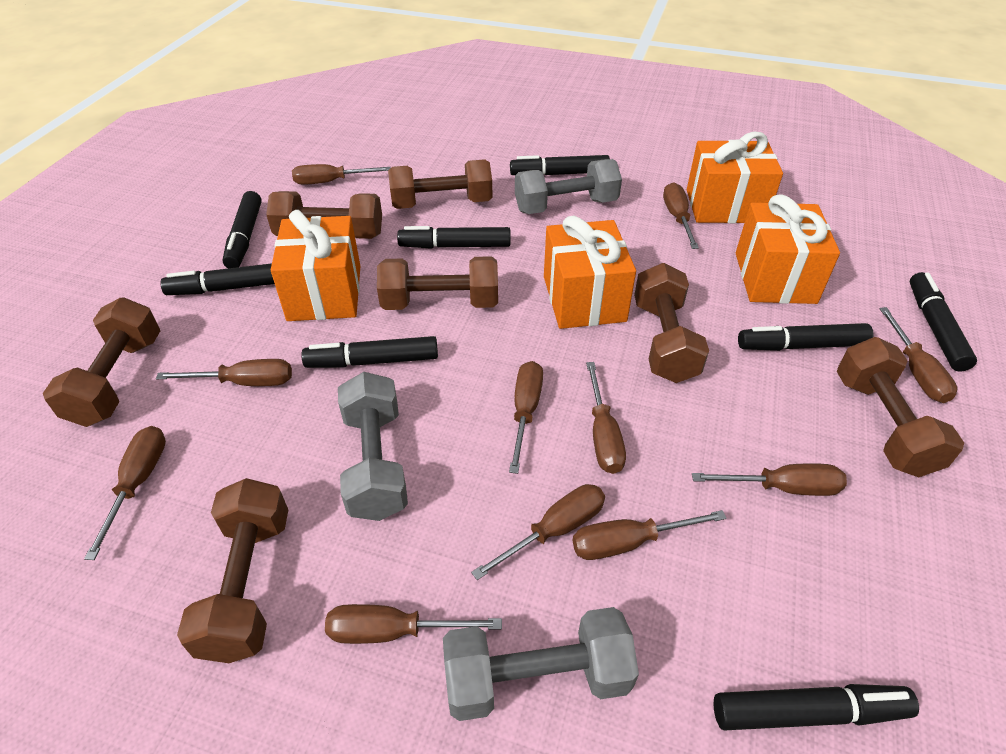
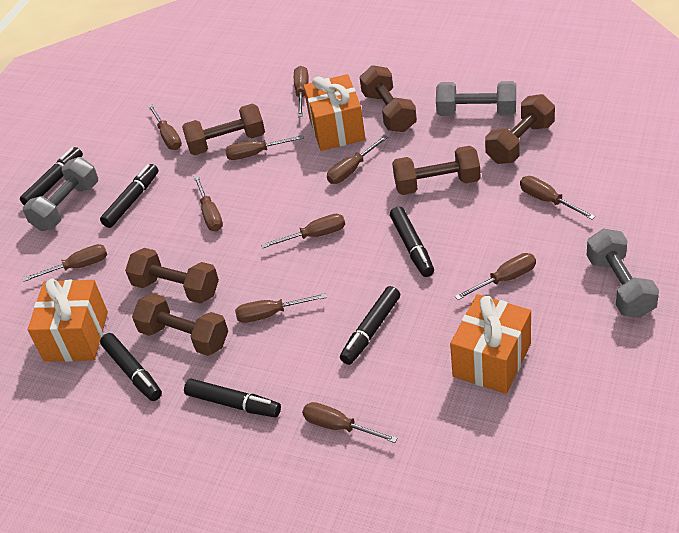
black marker: 8 -> 6
brown dumbbell: 7 -> 6
orange gift: 4 -> 3

